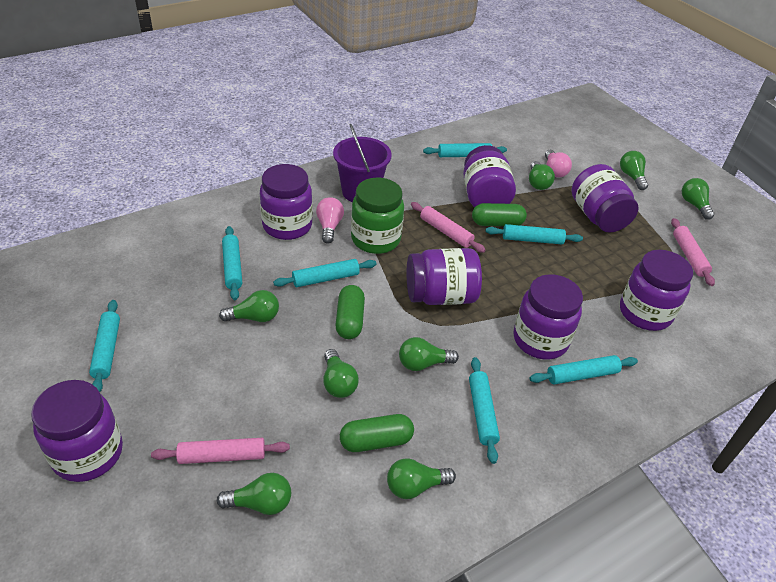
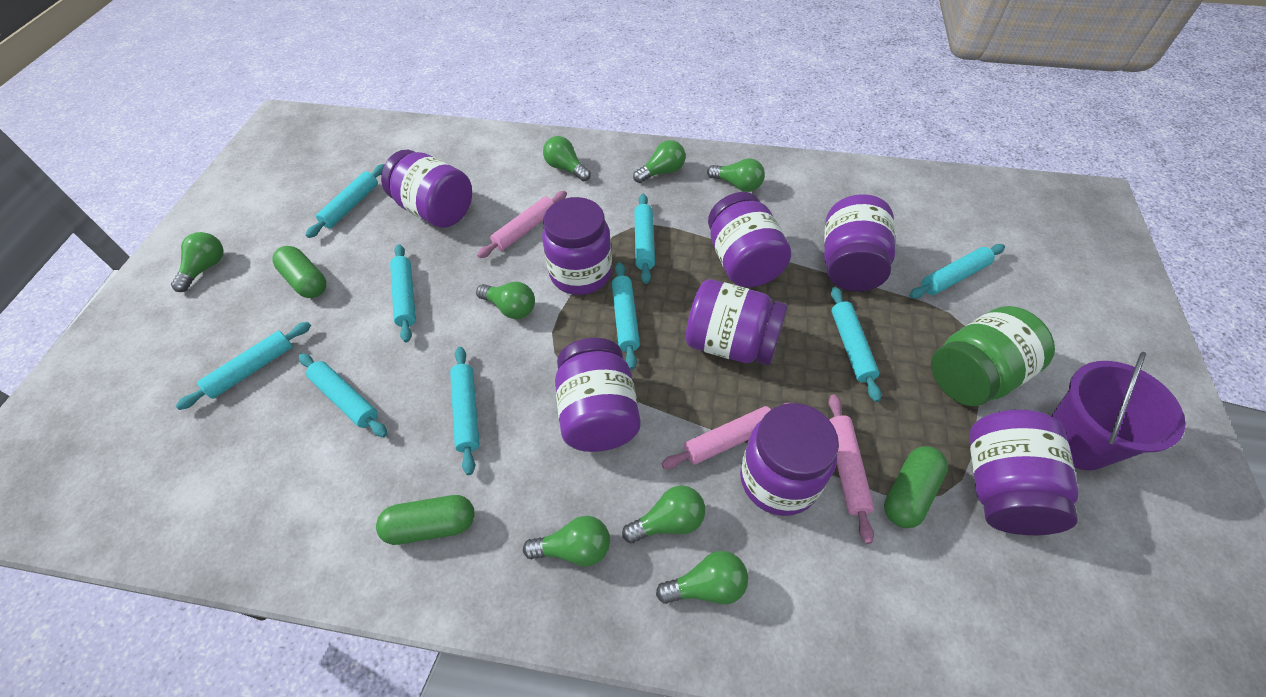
pink light bulb: 2 -> 0
purple jar: 7 -> 8
turquoise rolling pin: 7 -> 9

